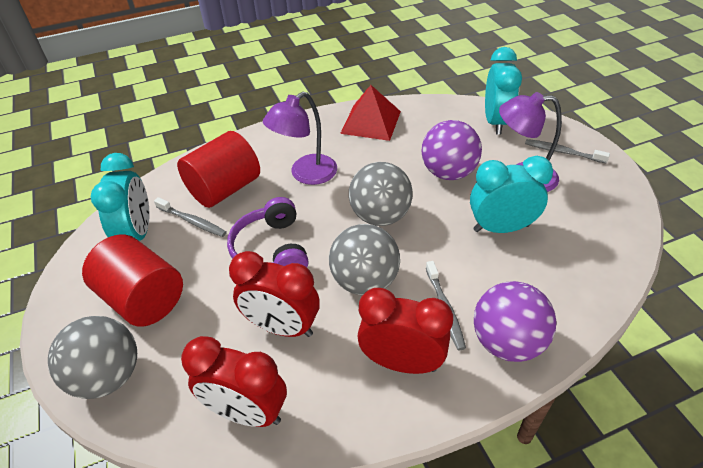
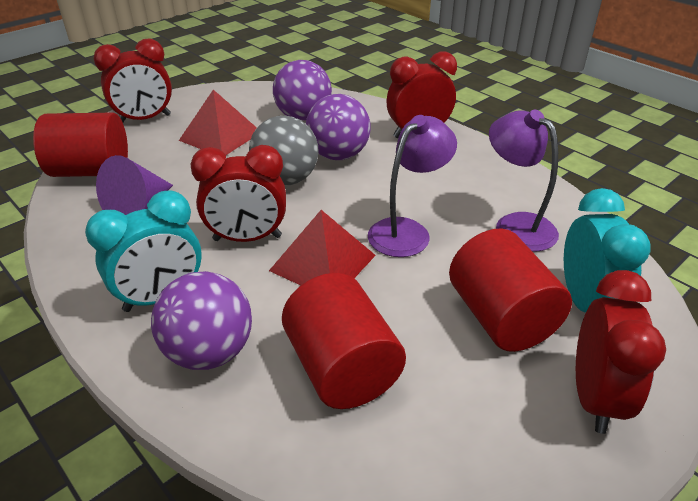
grey ball: 3 -> 1
grey toothbrush: 3 -> 0
purple ball: 2 -> 3
purple cone: 0 -> 1
purple headphones: 1 -> 0
red clock: 3 -> 4
red cylinder: 2 -> 3
red pyramid: 1 -> 2
turquoise clock: 3 -> 2

